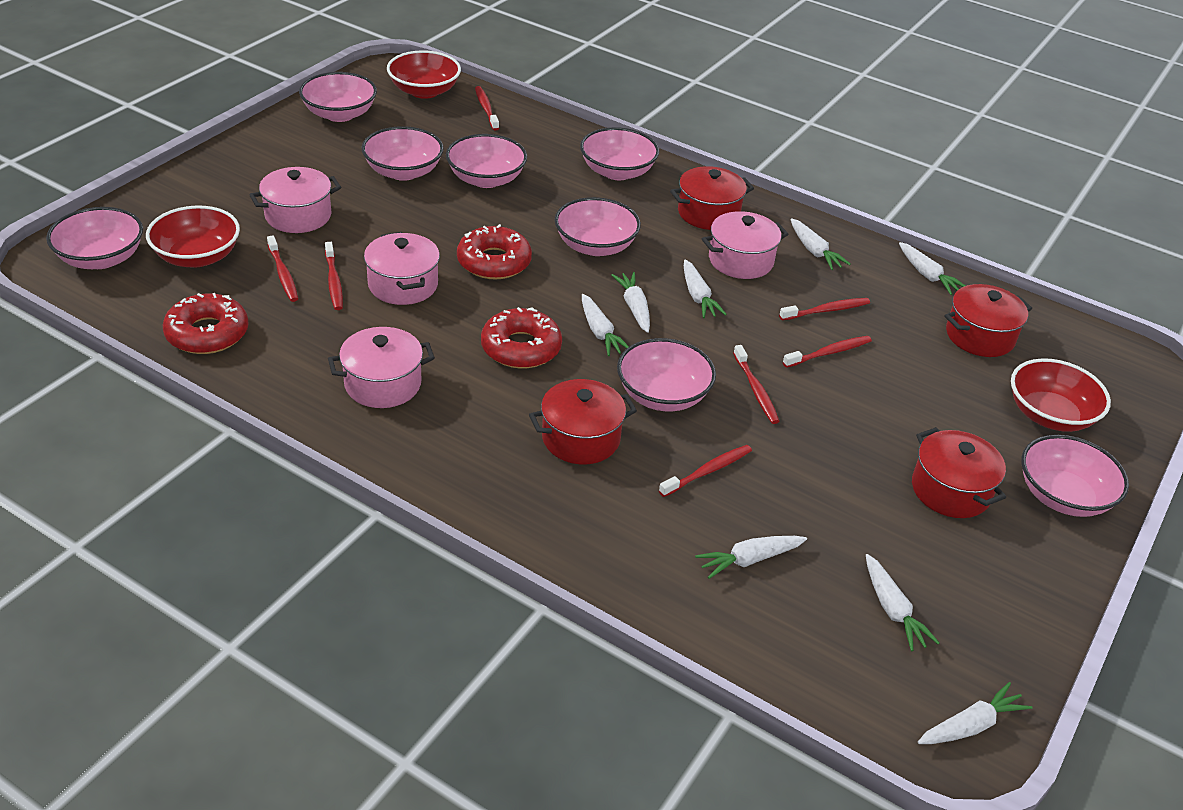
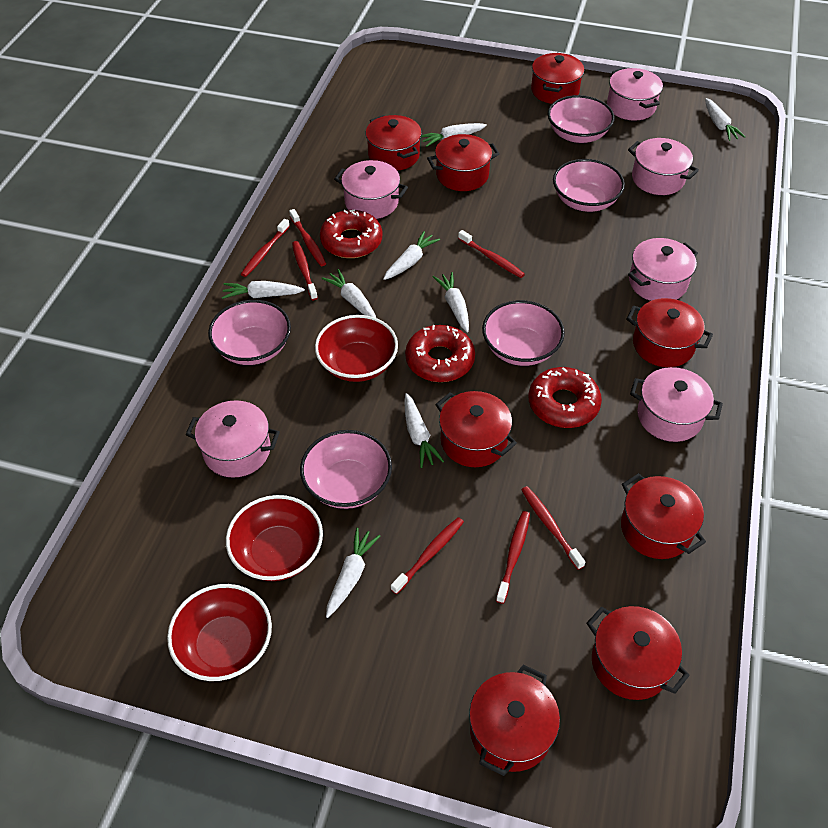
pink bowl: 8 -> 5
pink pot: 4 -> 6
red pot: 4 -> 8

